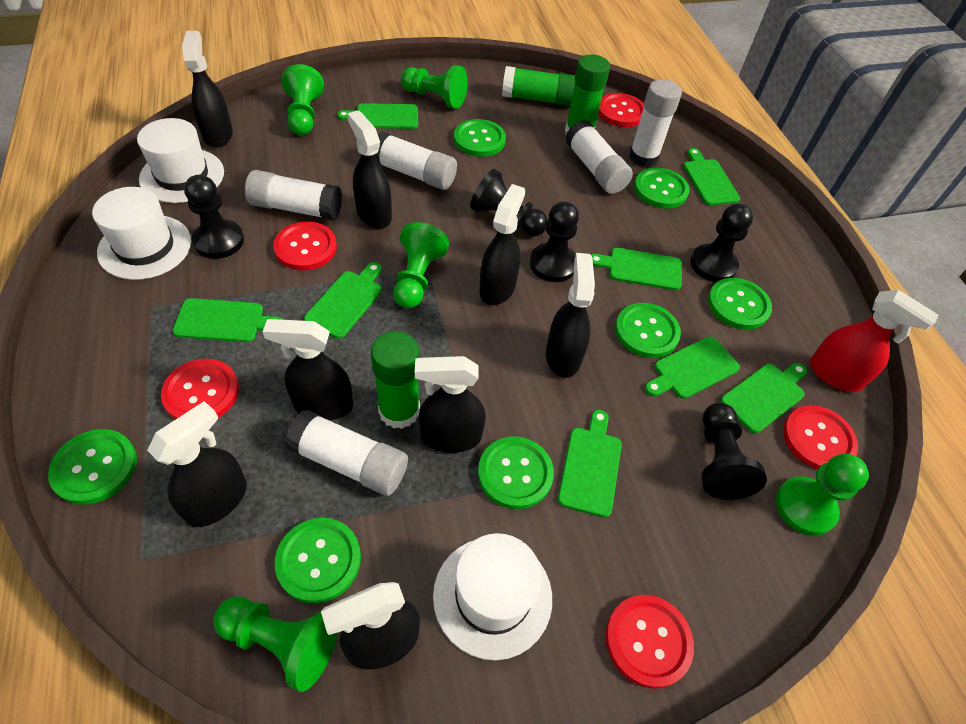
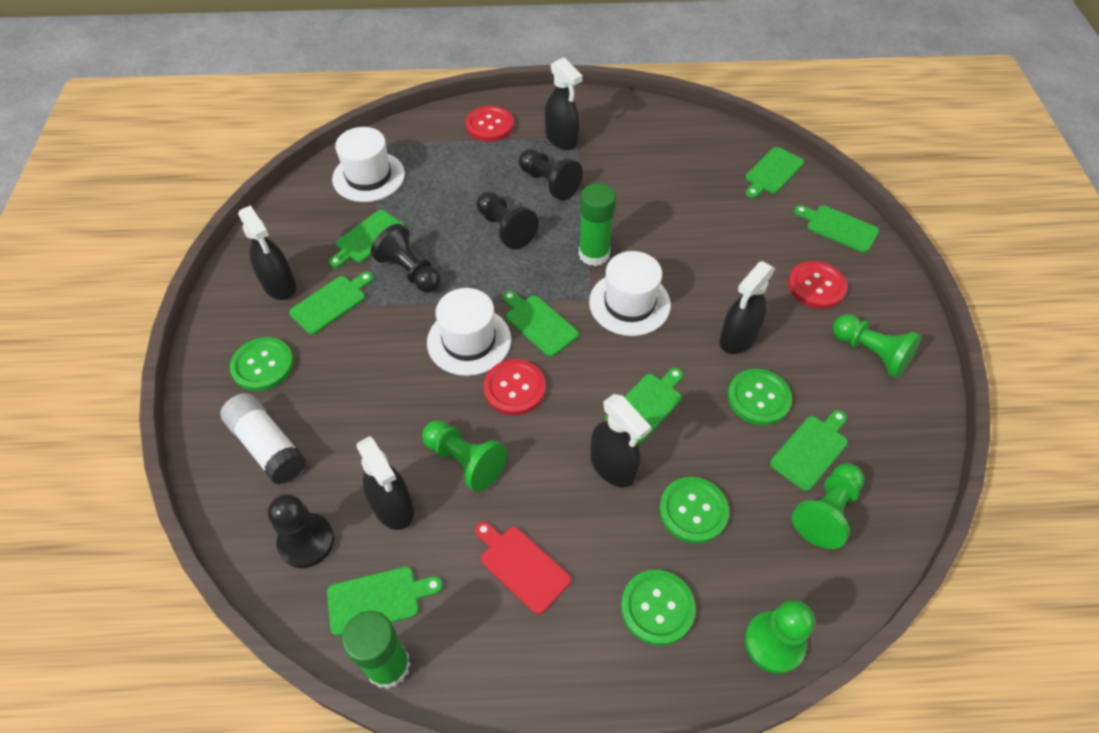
black pawn: 5 -> 4
black spray bottle: 8 -> 5
green button: 7 -> 4
green glue stick: 3 -> 2
green pawn: 5 -> 4
red button: 5 -> 3
red cutting board: 0 -> 1
red spray bottle: 1 -> 0
white glue stick: 5 -> 1

